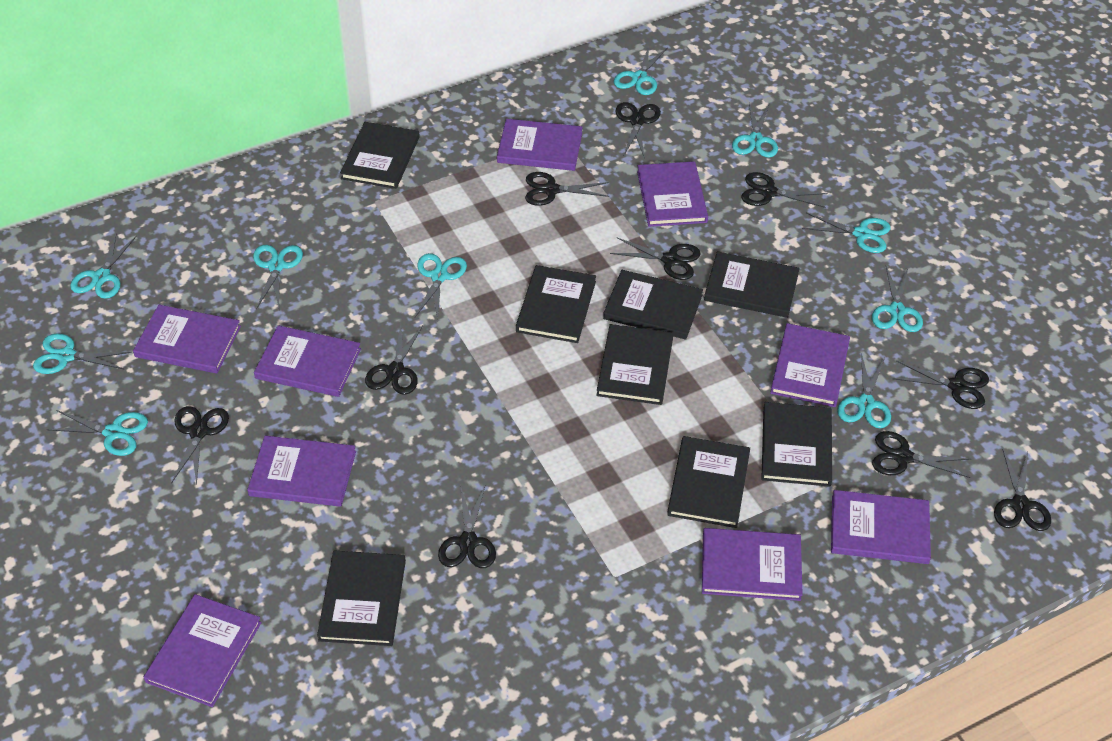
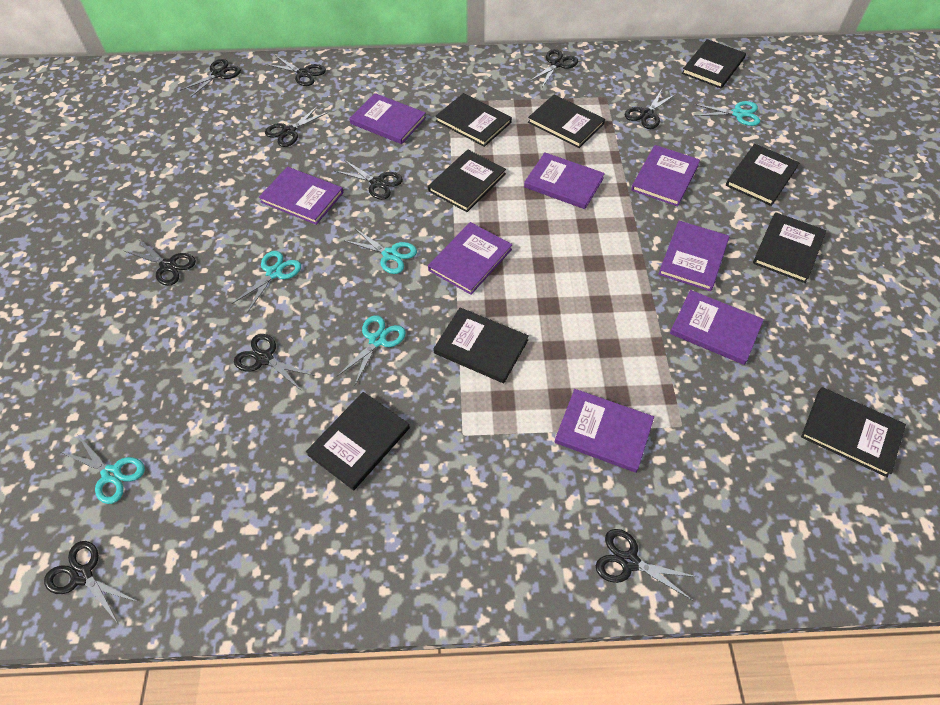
black book: 8 -> 9
purple book: 9 -> 8
turquoise scissors: 10 -> 5

